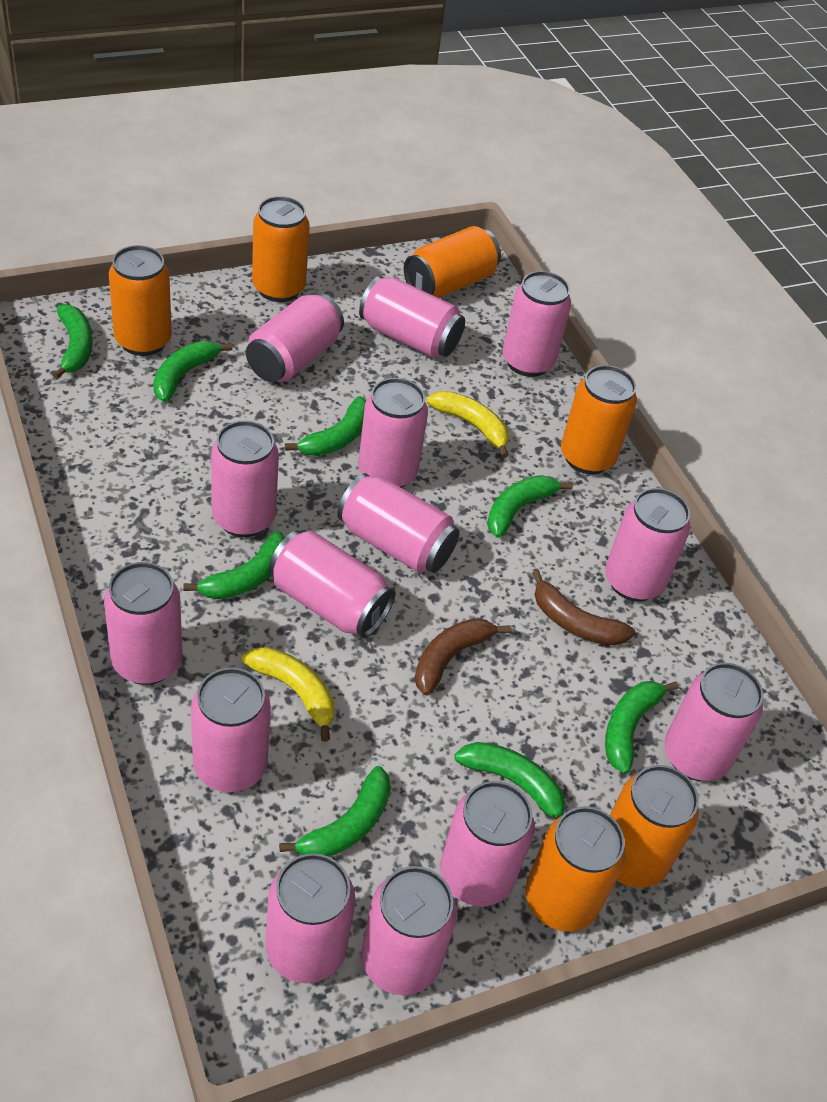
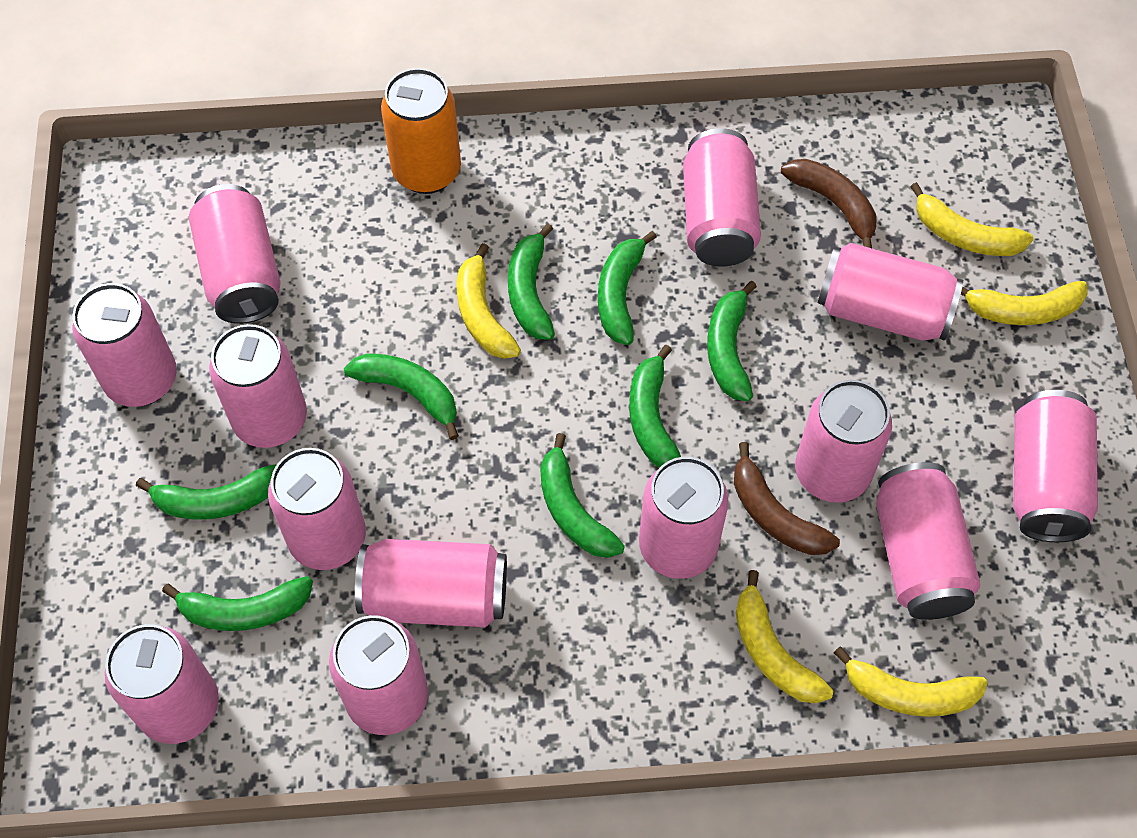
orange can: 6 -> 1
pink can: 14 -> 13
yellow banana: 2 -> 5

